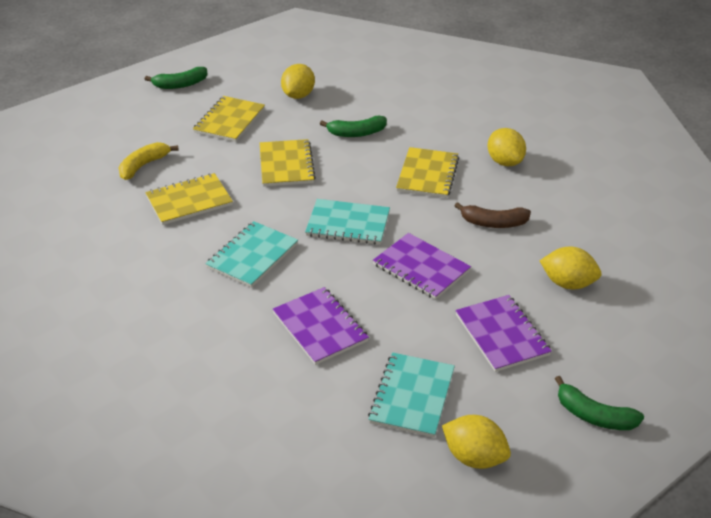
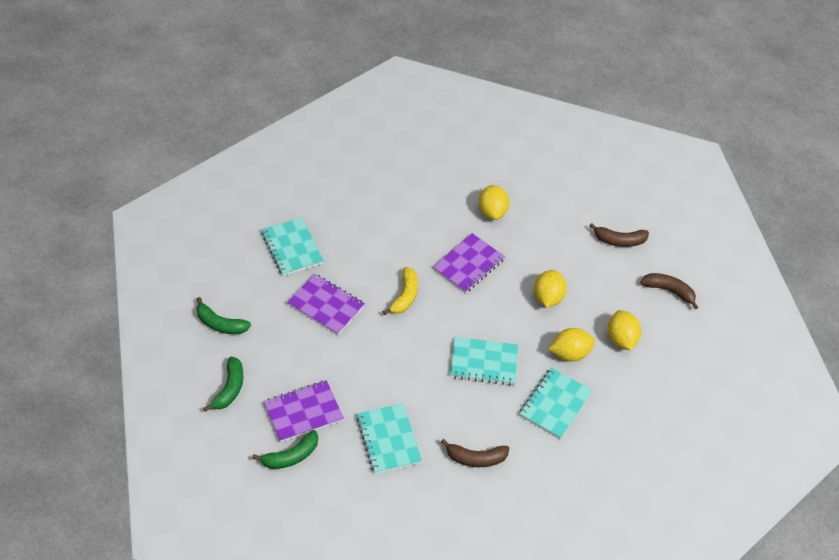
brown banana: 1 -> 3
turquoise notebook: 3 -> 4
yellow notebook: 4 -> 0

